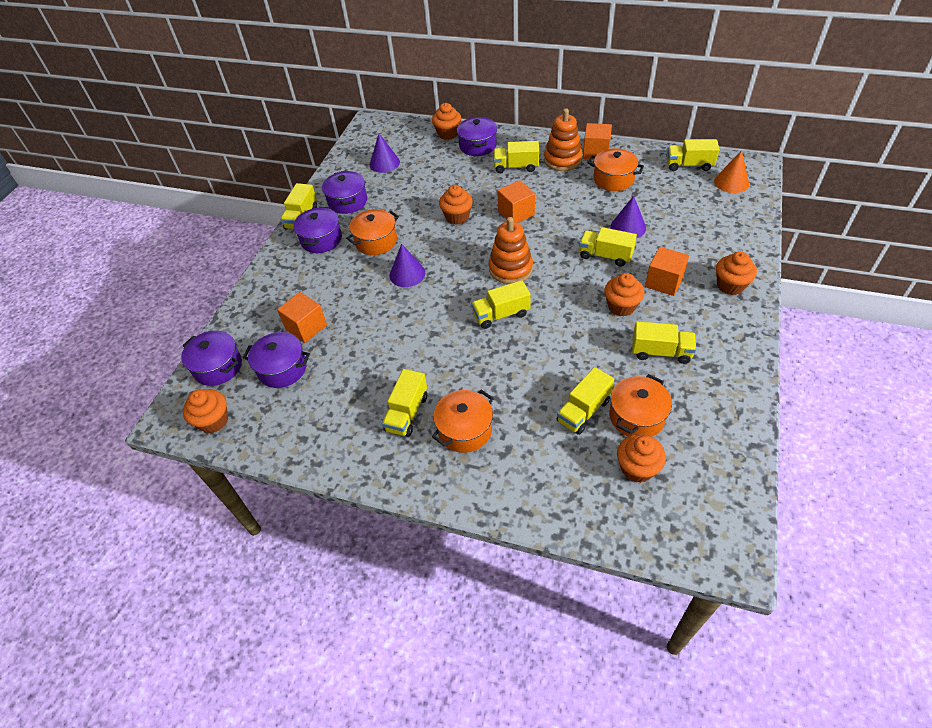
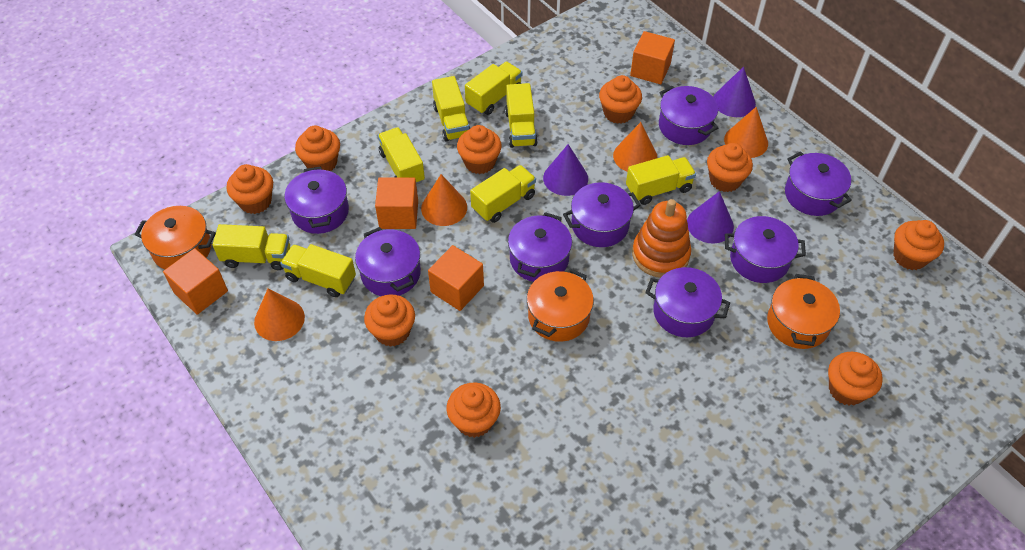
orange cone: 1 -> 4
orange cupcake: 6 -> 9
orange pot: 4 -> 3
orange stacking toy: 2 -> 1
purple pot: 5 -> 8

